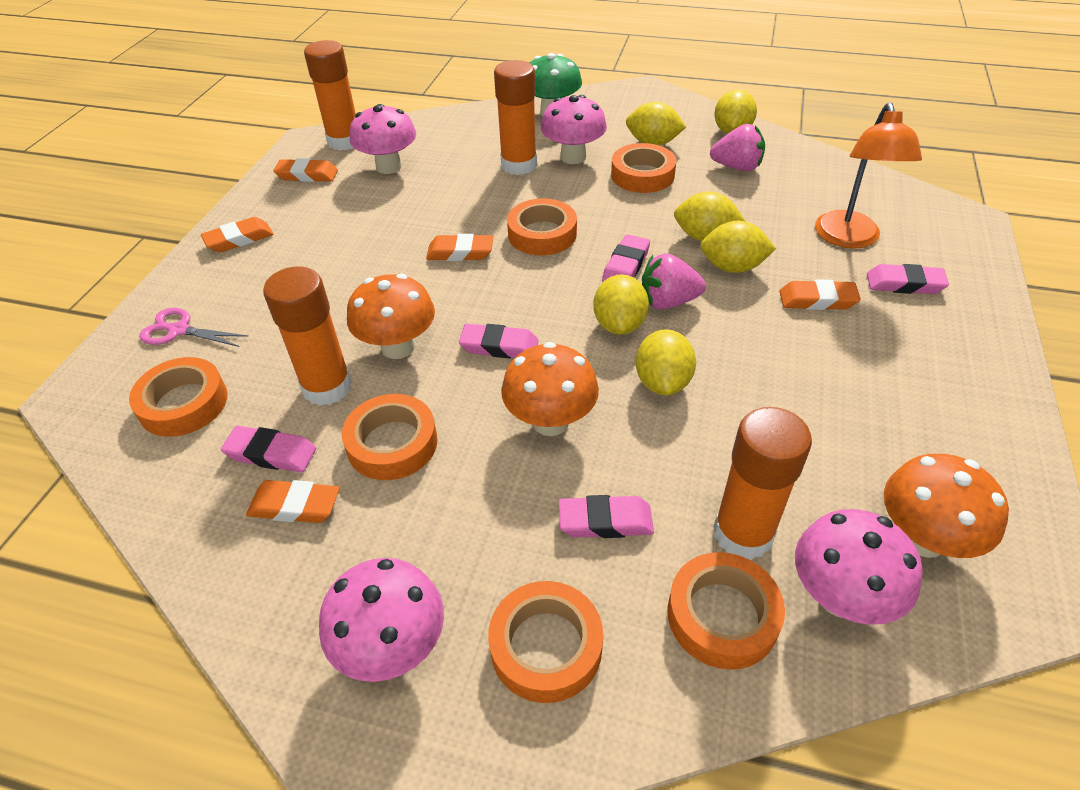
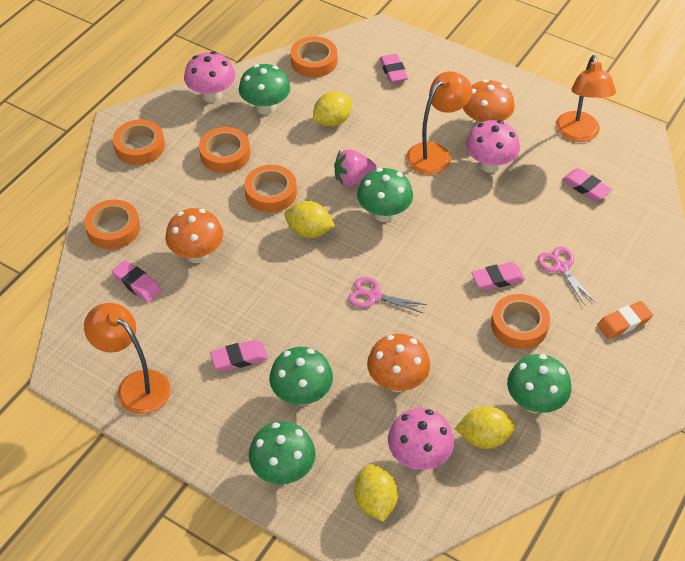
green mushroom: 1 -> 5
orange eraser: 5 -> 1
orange glue stick: 4 -> 0
orange lamp: 1 -> 3
pink mushroom: 4 -> 3
pink scissors: 1 -> 2
pink strawberry: 2 -> 1
yellow lemon: 6 -> 4

